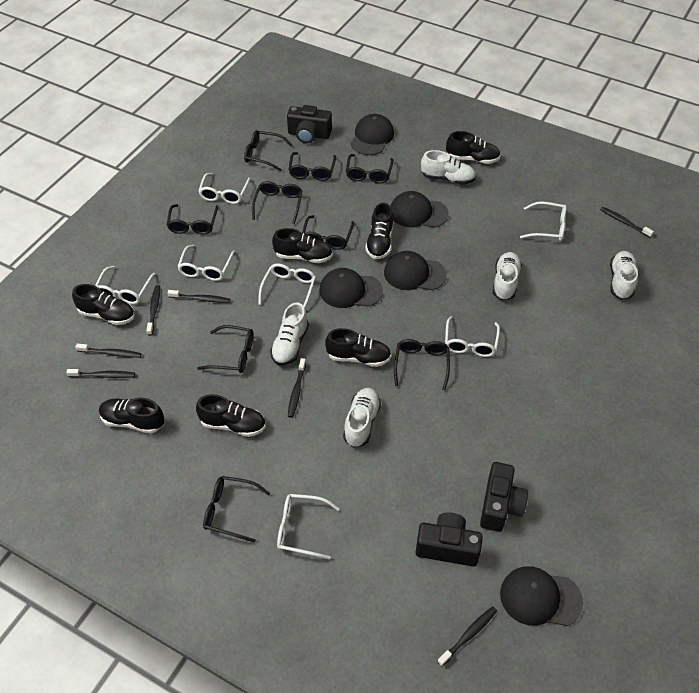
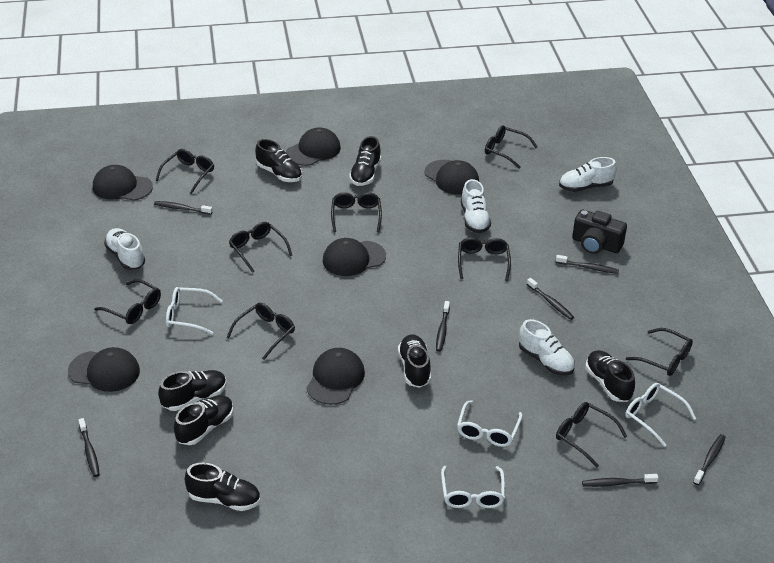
black camera: 3 -> 1
black cap: 5 -> 6
white glasses: 7 -> 4
white shoe: 5 -> 4

